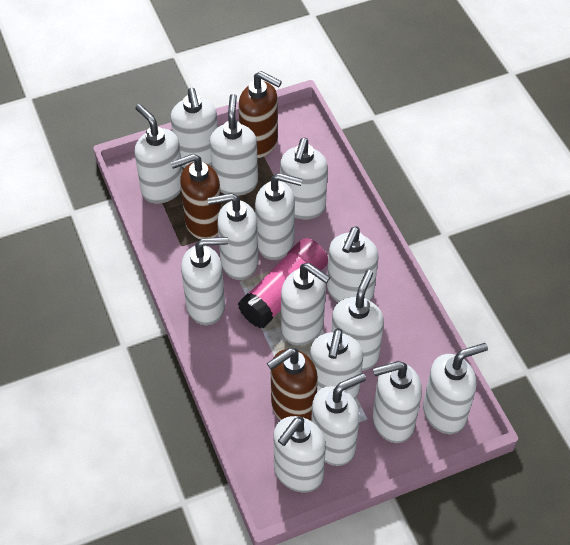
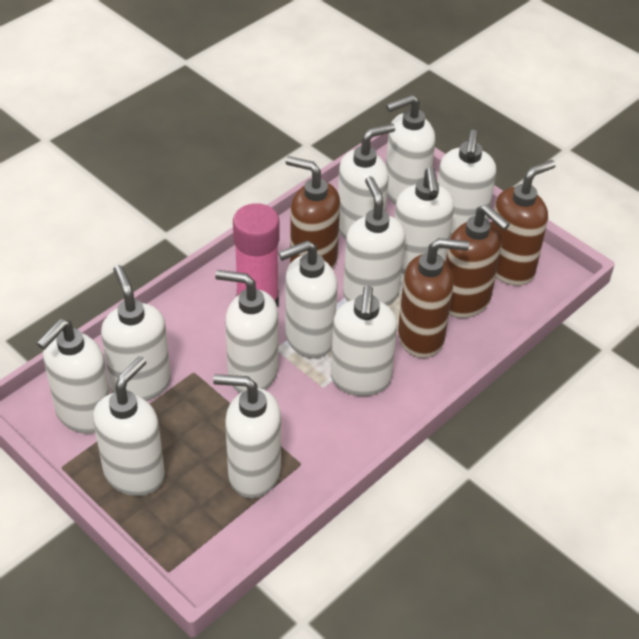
brown soap dispenser: 3 -> 4
white soap dispenser: 15 -> 12

